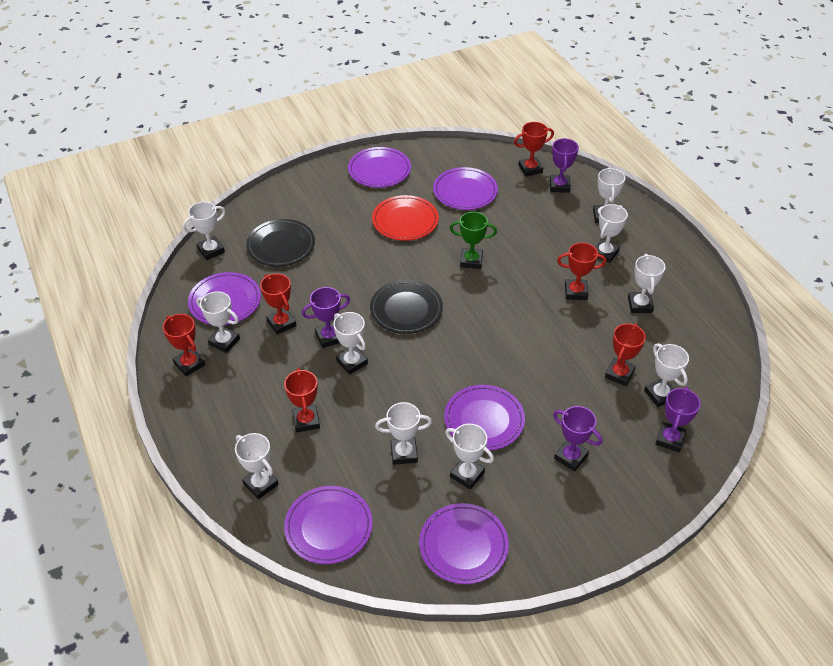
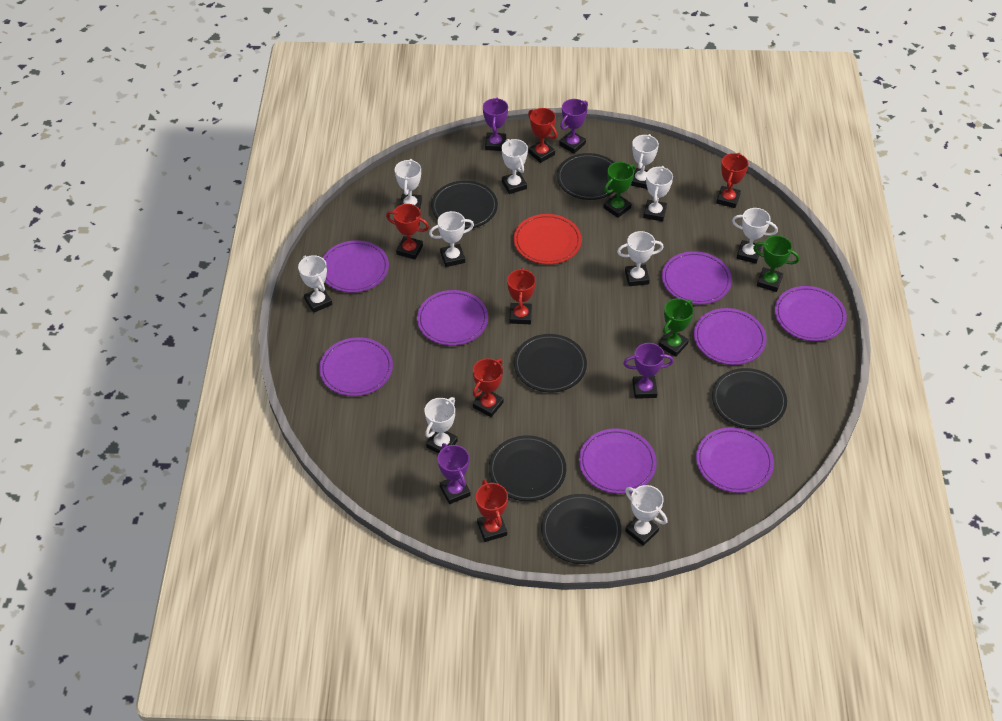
black plate: 2 -> 6
green trophy: 1 -> 3
purple plate: 6 -> 8

